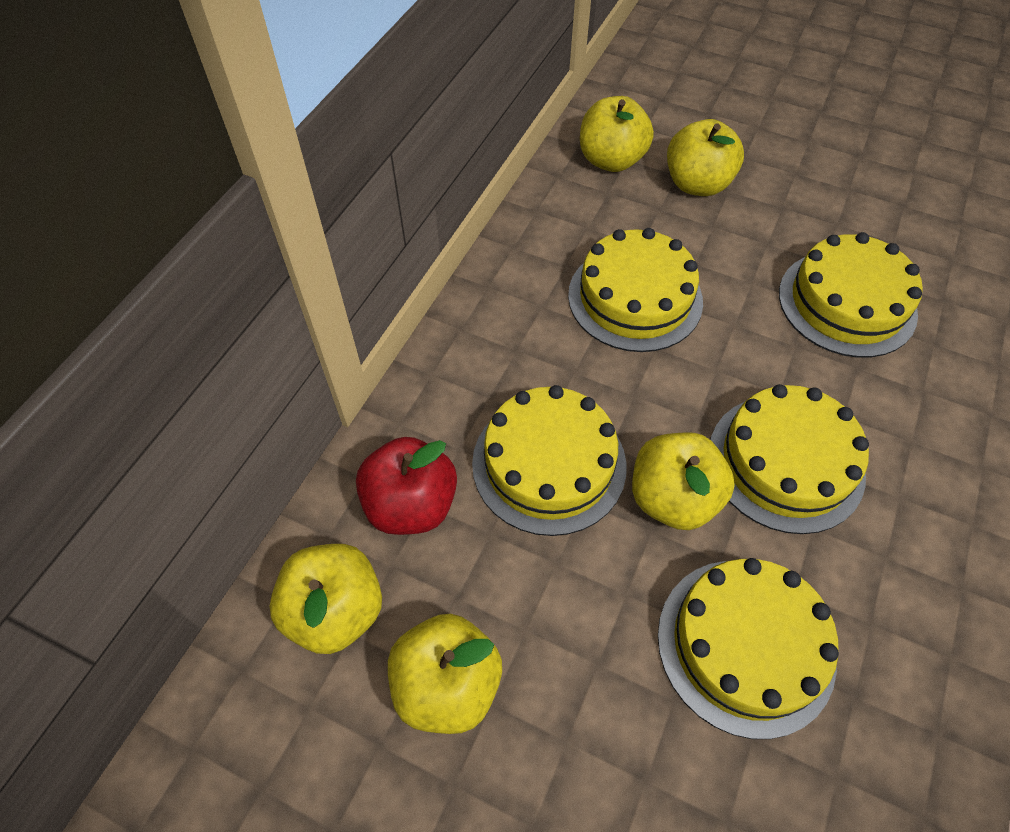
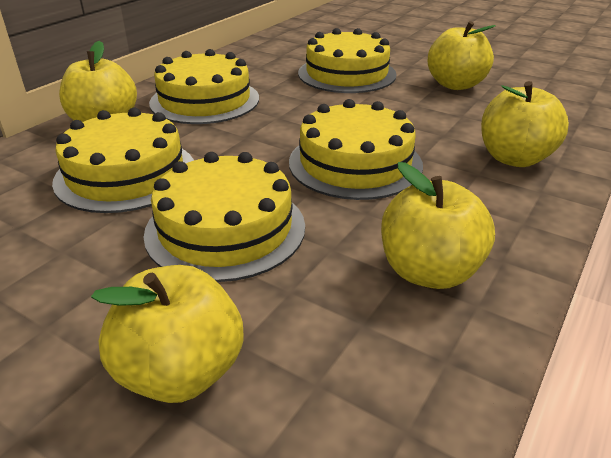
red apple: 1 -> 0

